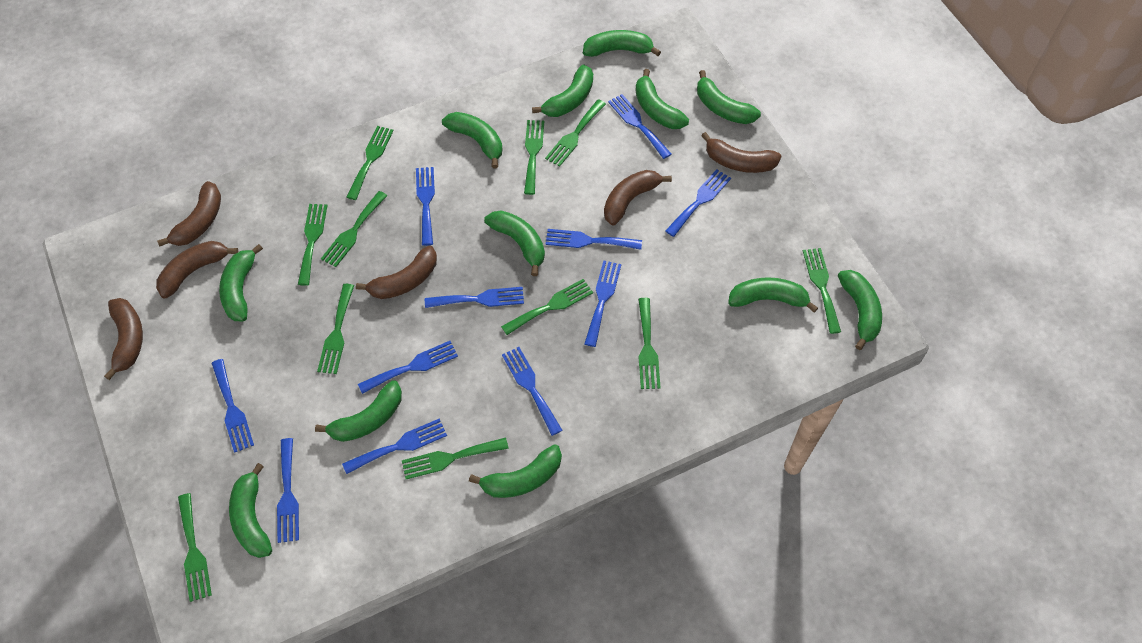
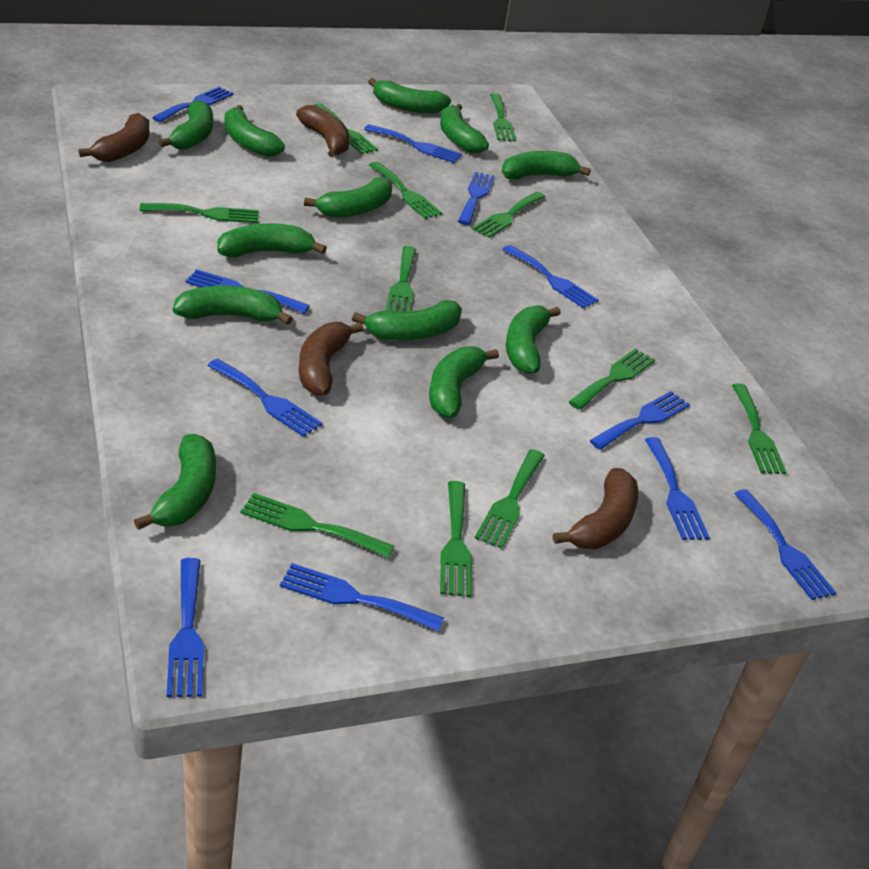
brown banana: 6 -> 4

